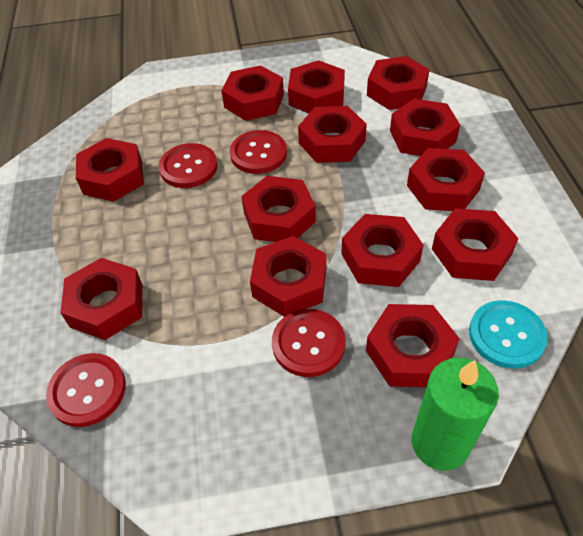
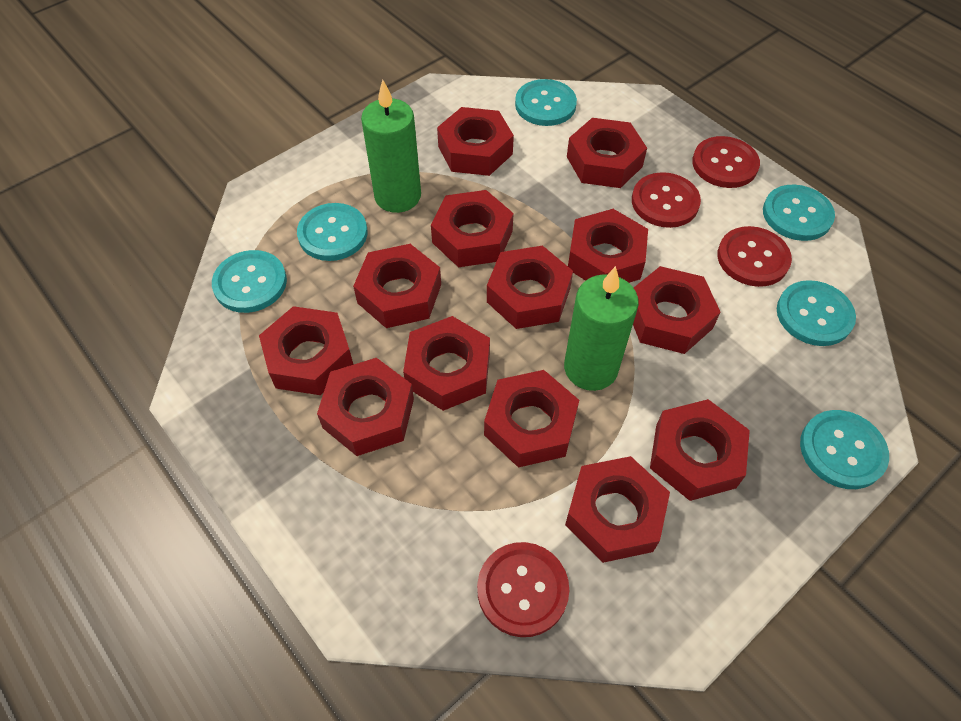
green candle: 1 -> 2
turquoise button: 1 -> 6

